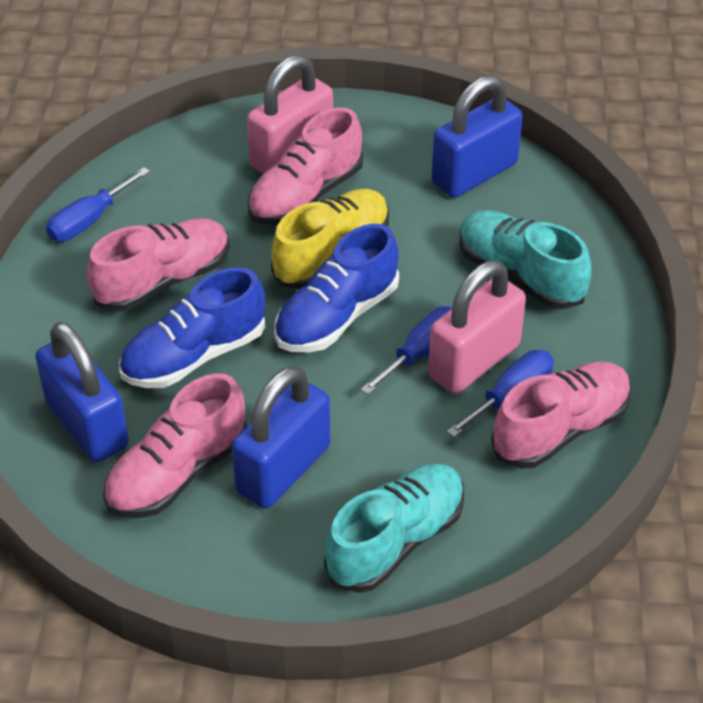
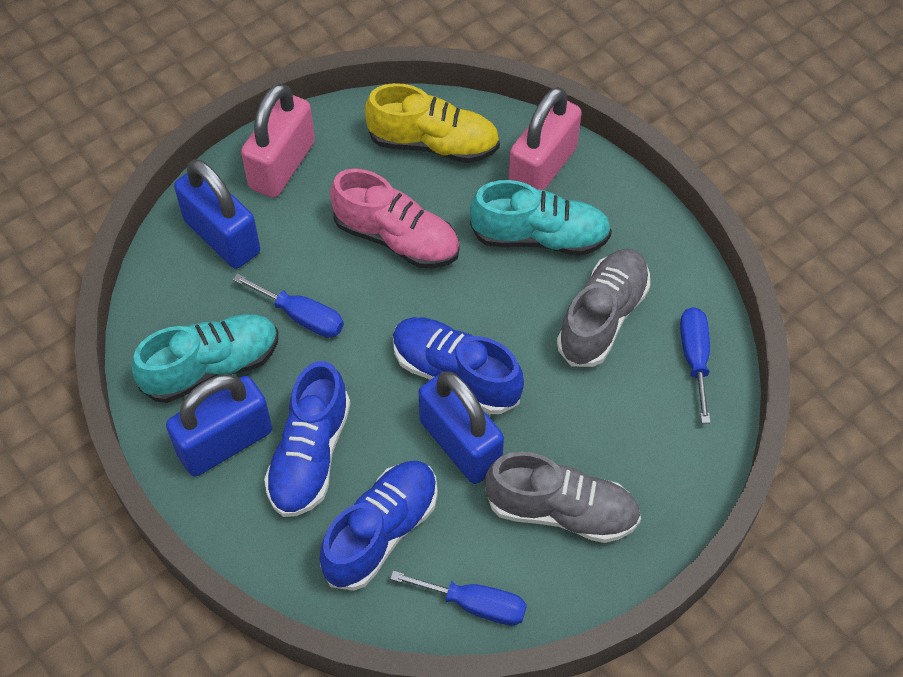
blue shoe: 2 -> 3
grey shoe: 0 -> 2
pink shoe: 4 -> 1

